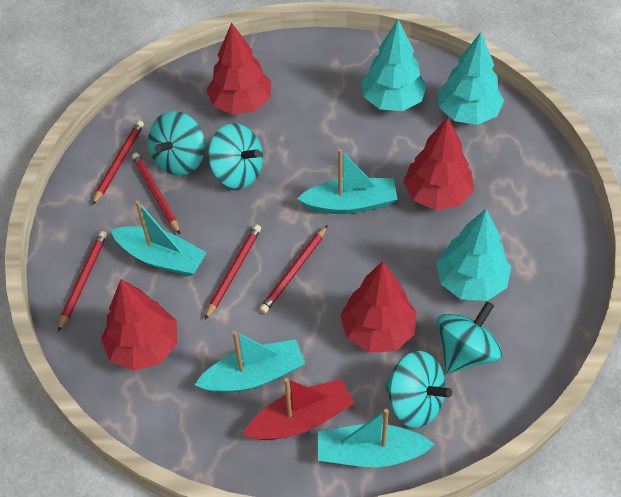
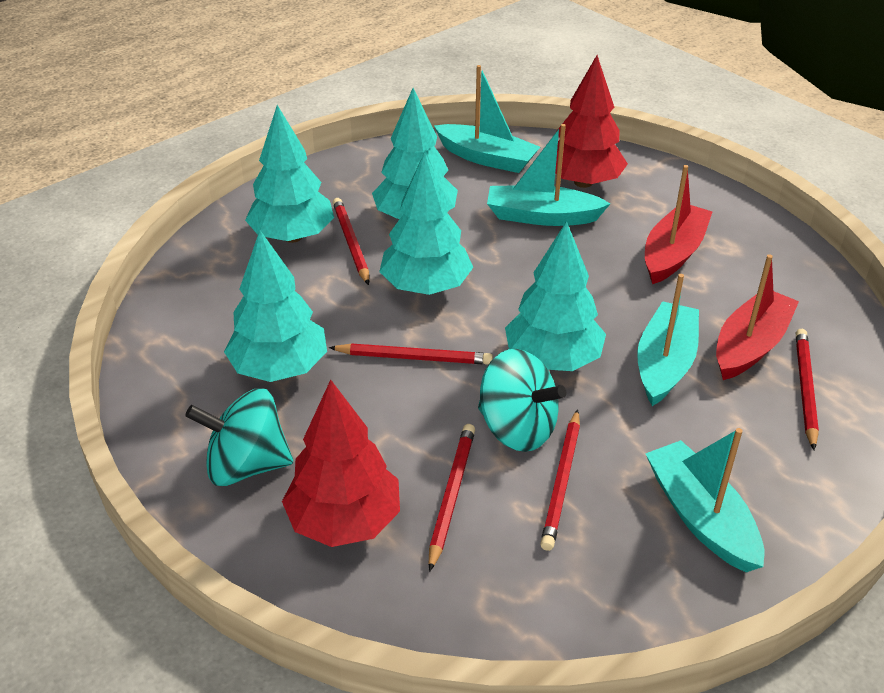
red boat: 1 -> 2
red tree: 4 -> 2
turquoise spinning top: 4 -> 2
turquoise tree: 3 -> 5

